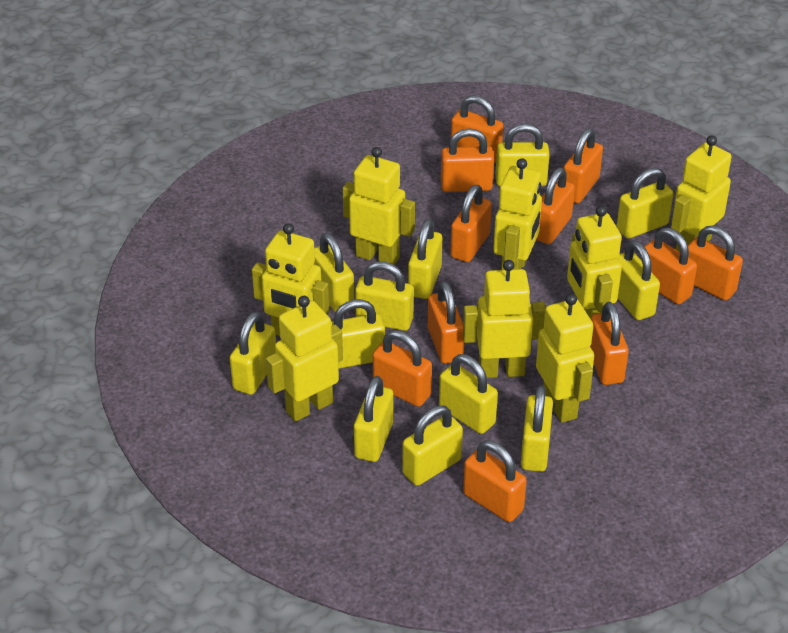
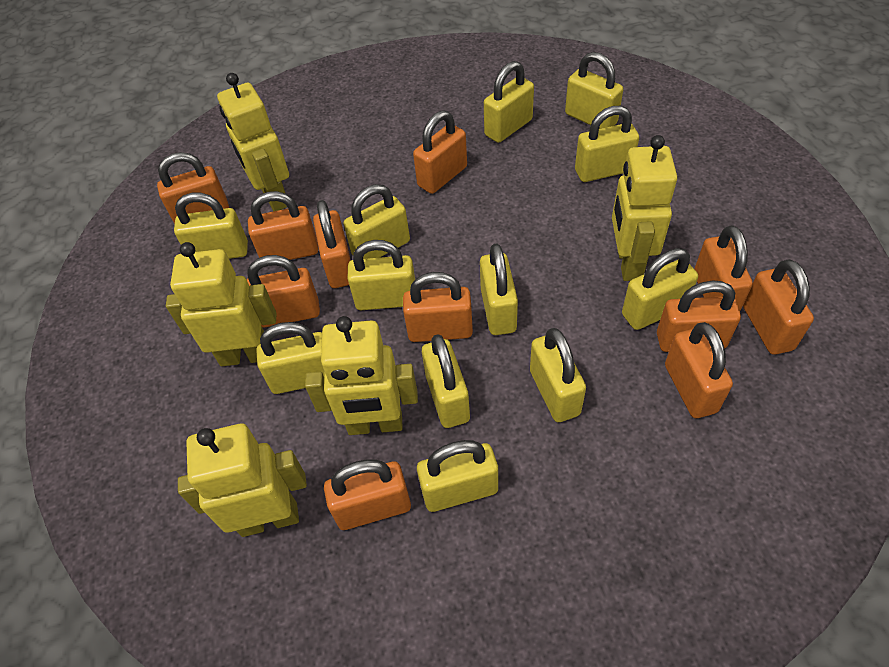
yellow robot: 8 -> 5

